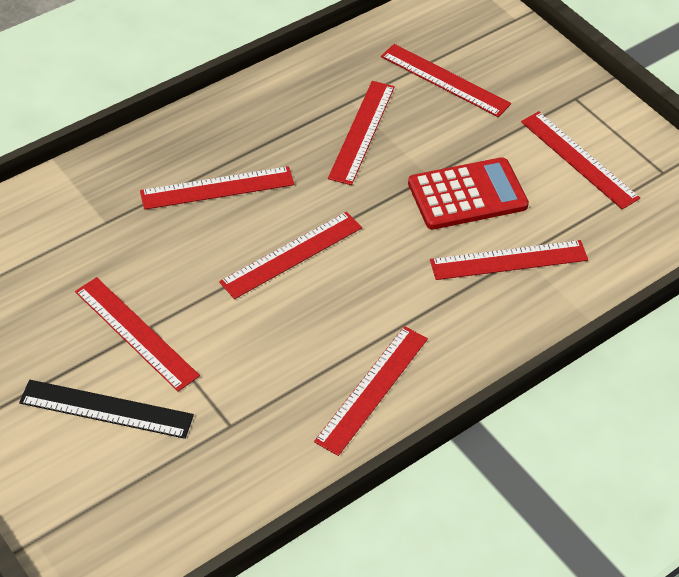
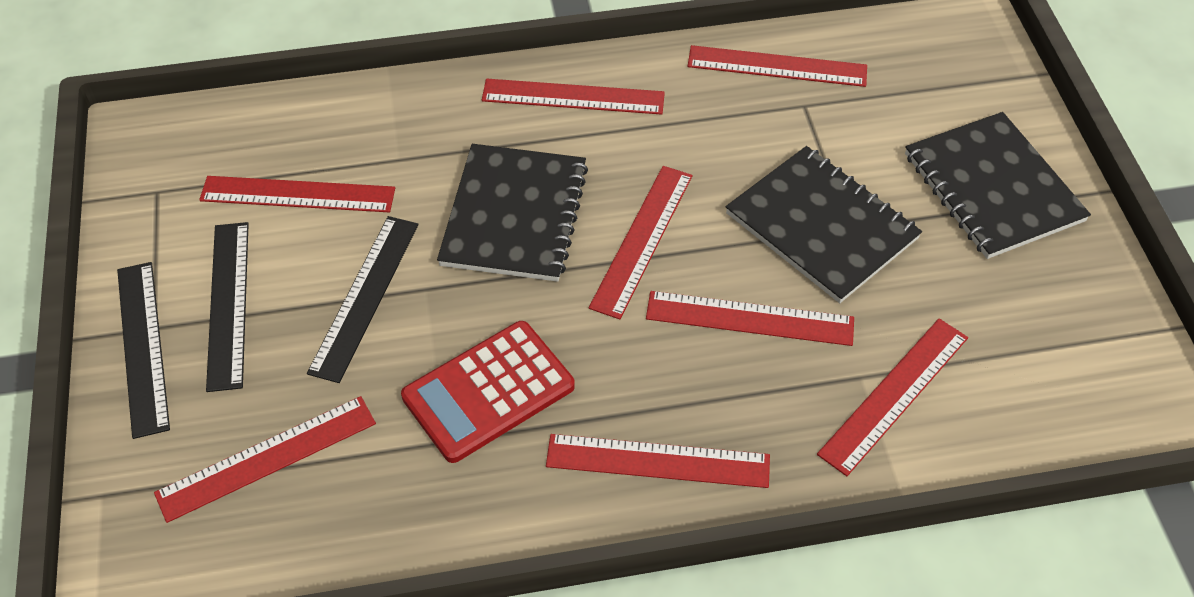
black notebook: 0 -> 3
black ruler: 1 -> 3

